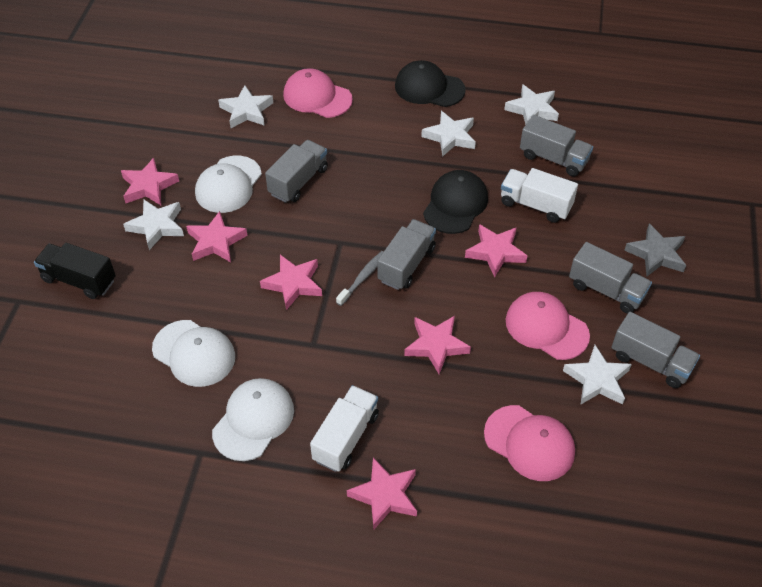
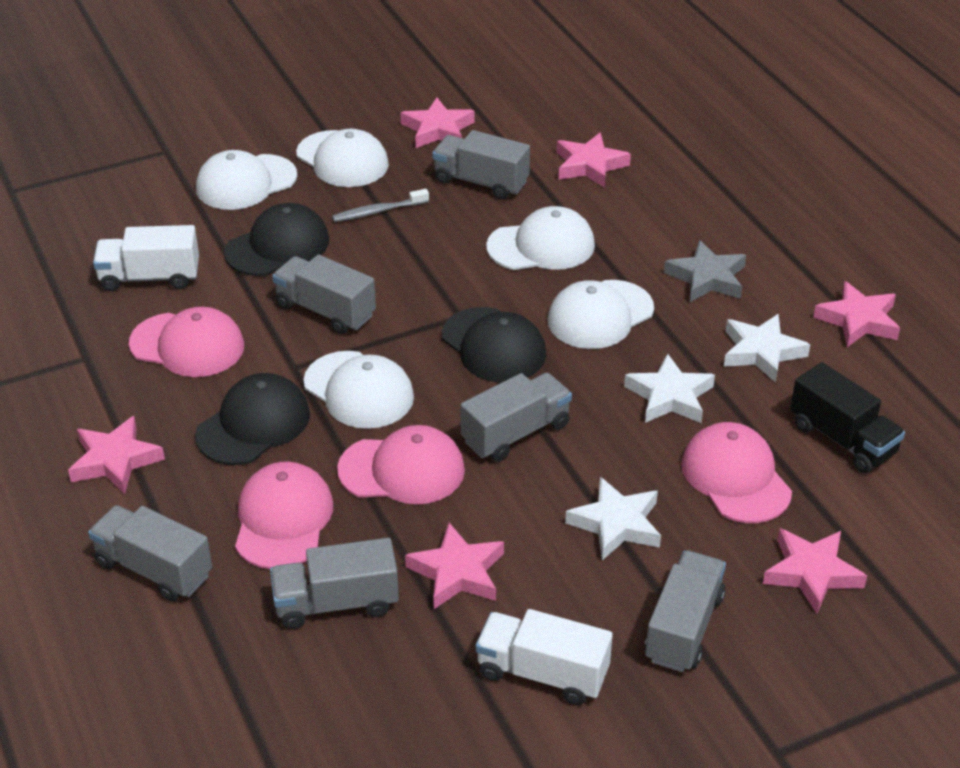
black cap: 2 -> 3
grey truck: 5 -> 6
pink cap: 3 -> 4
white cap: 3 -> 5
white star: 5 -> 3

